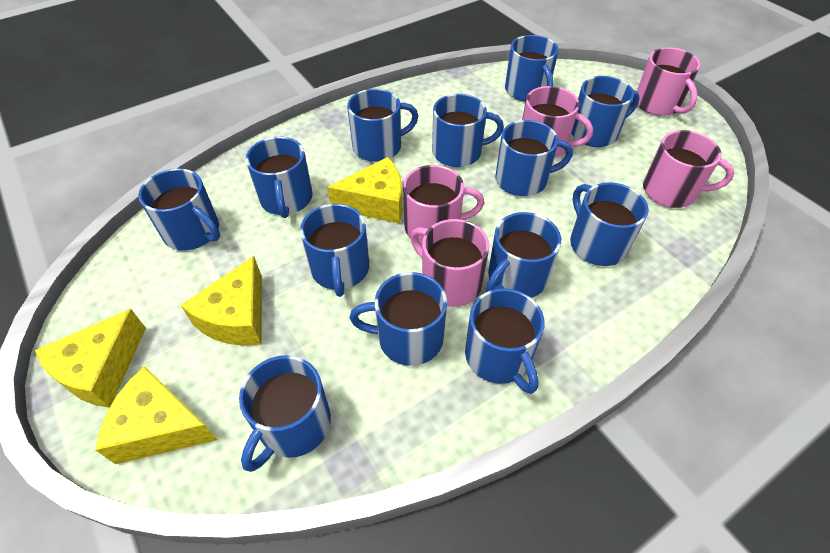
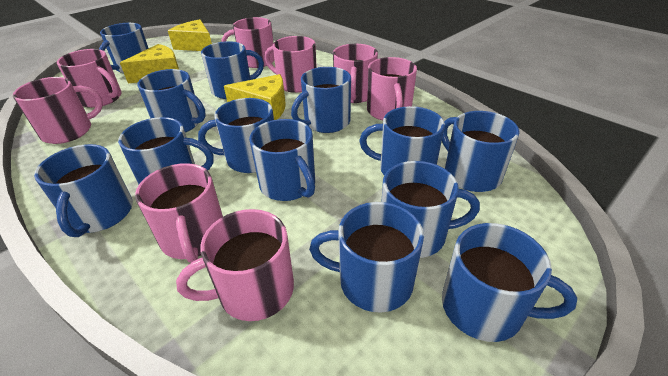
pink mug: 5 -> 8
yellow cheese: 4 -> 3

